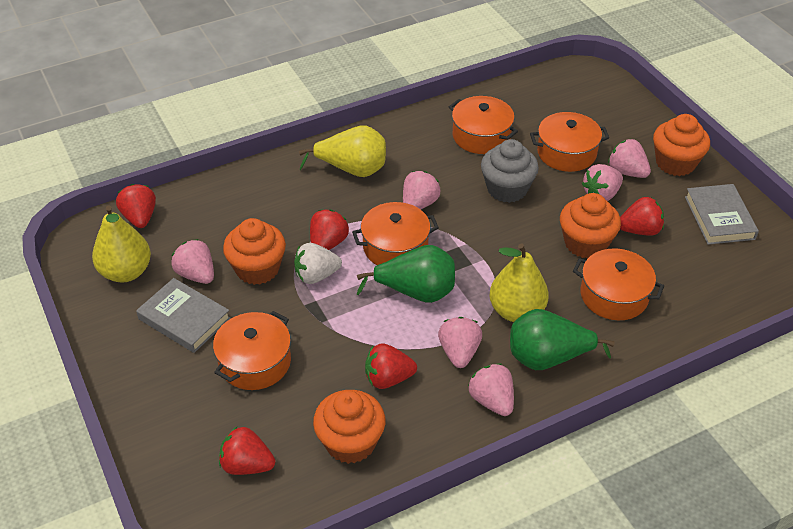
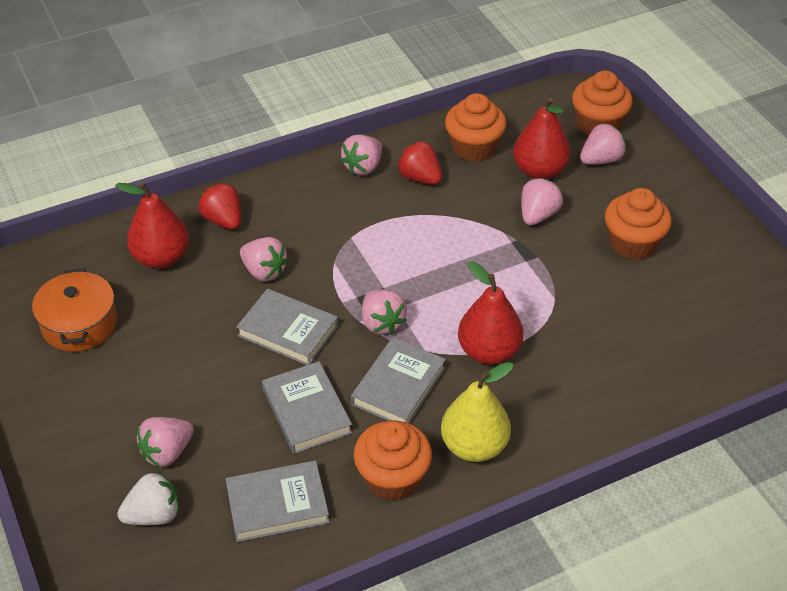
green pear: 2 -> 0
grey book: 2 -> 4
grey cupcake: 1 -> 0
orange pot: 5 -> 1
red pear: 0 -> 3
red strawberry: 5 -> 2
yellow pear: 3 -> 1

